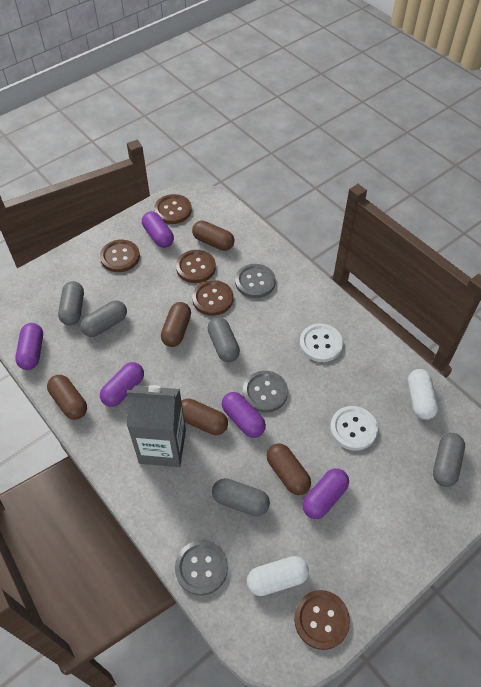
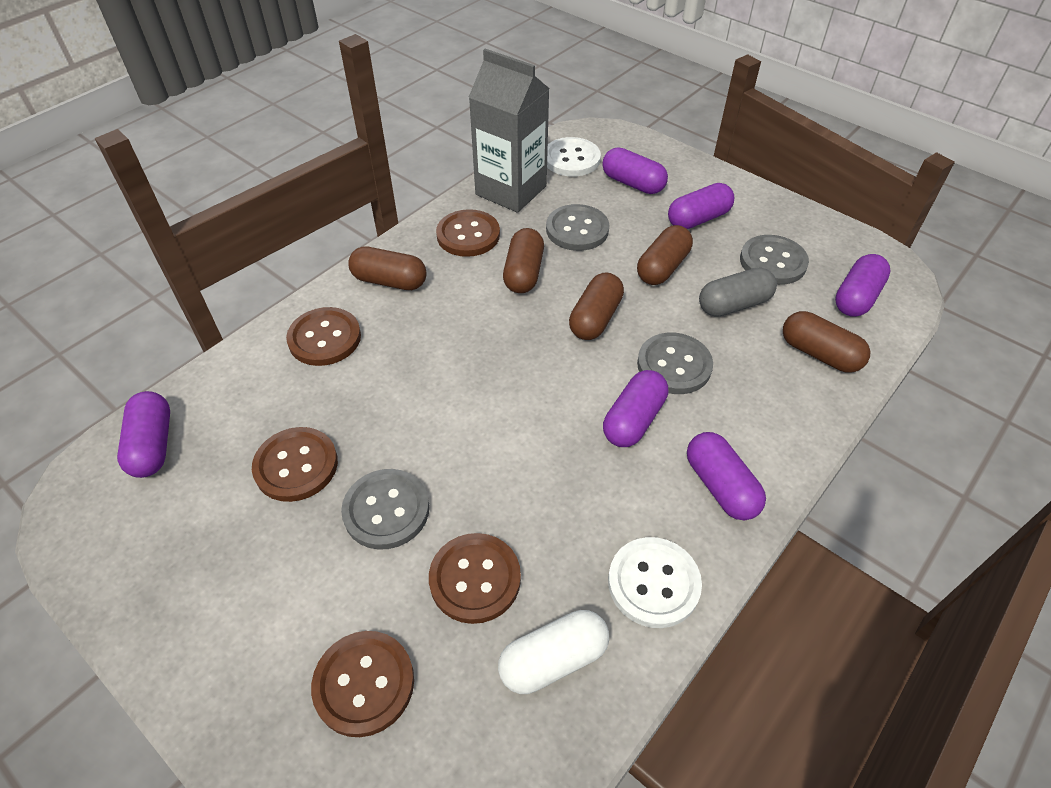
grey button: 3 -> 4
grey capsule: 5 -> 1
purple capsule: 5 -> 6
white capsule: 2 -> 1

